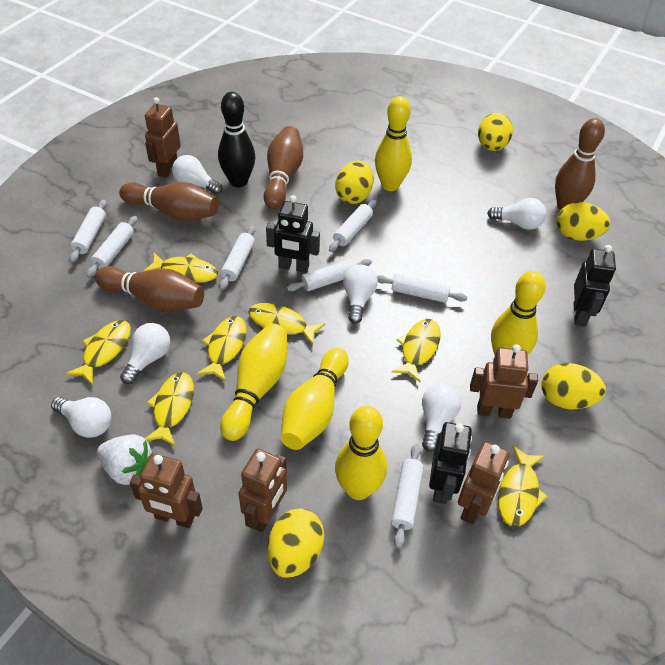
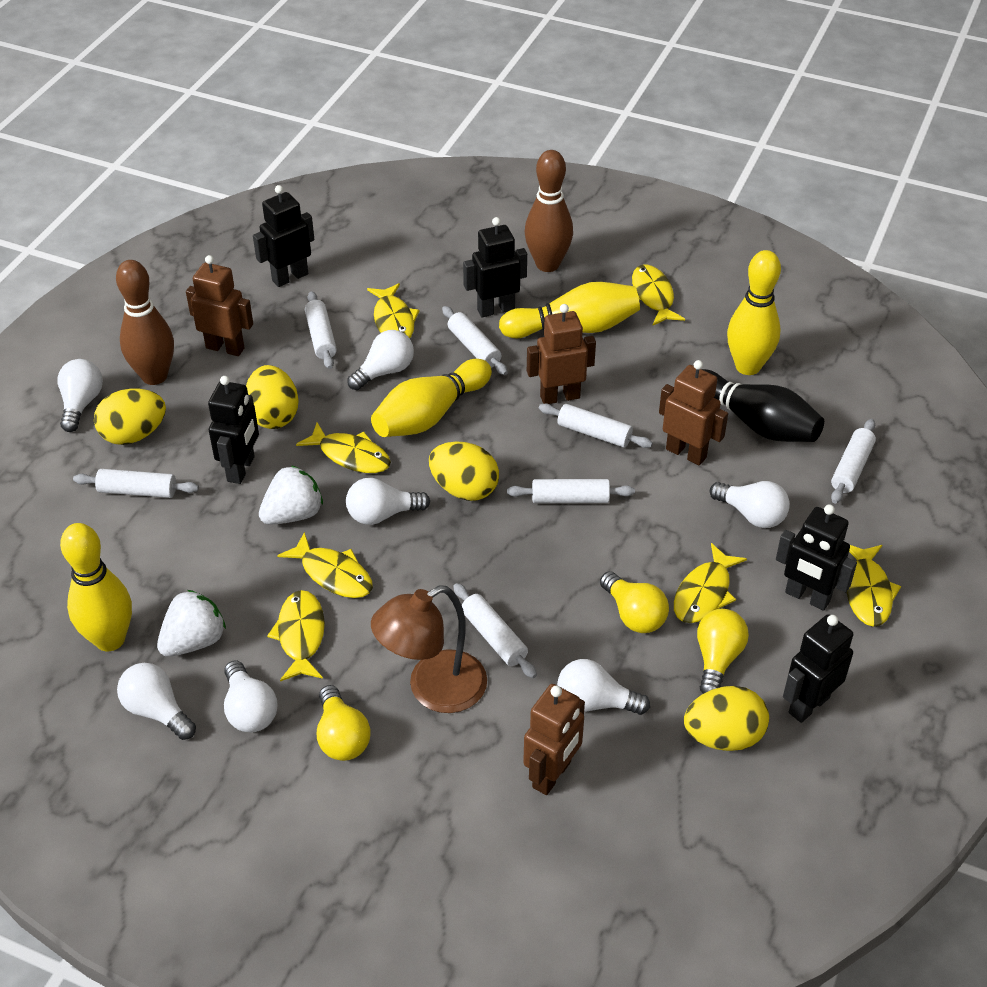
black robot: 3 -> 5
brown bowling pin: 4 -> 2
brown lamp: 0 -> 1
brown robot: 5 -> 4
white light bulb: 6 -> 7
white strawberry: 1 -> 2
yellow bowling pin: 5 -> 4
yellow egg: 5 -> 4
yellow light bulb: 0 -> 3

